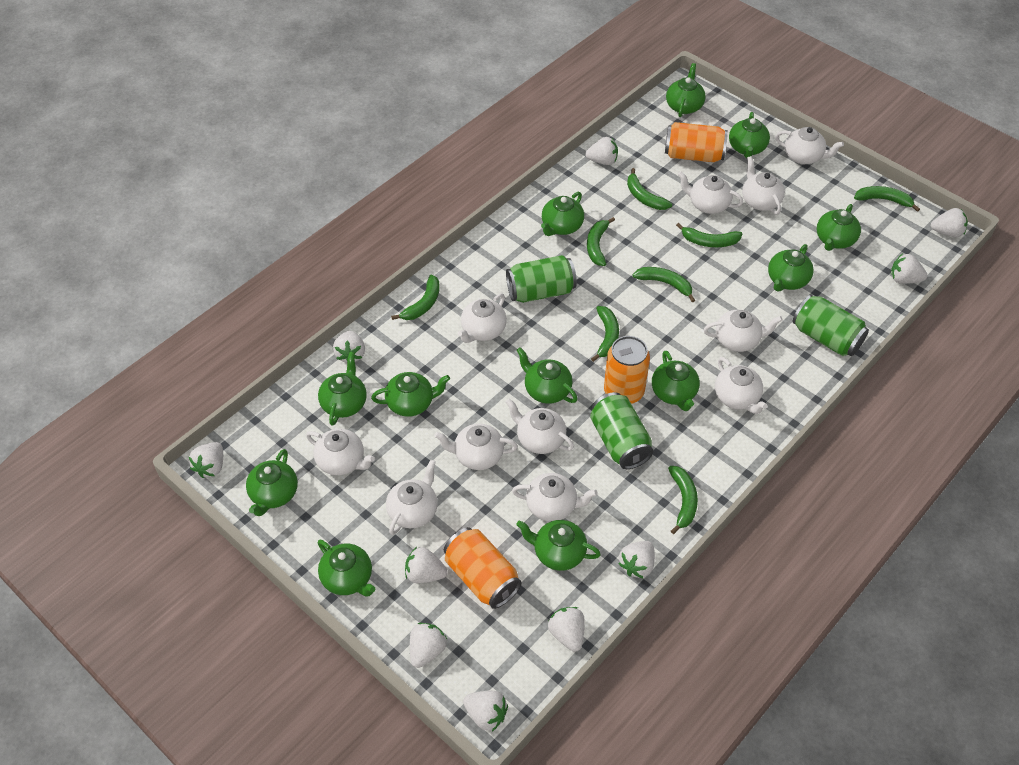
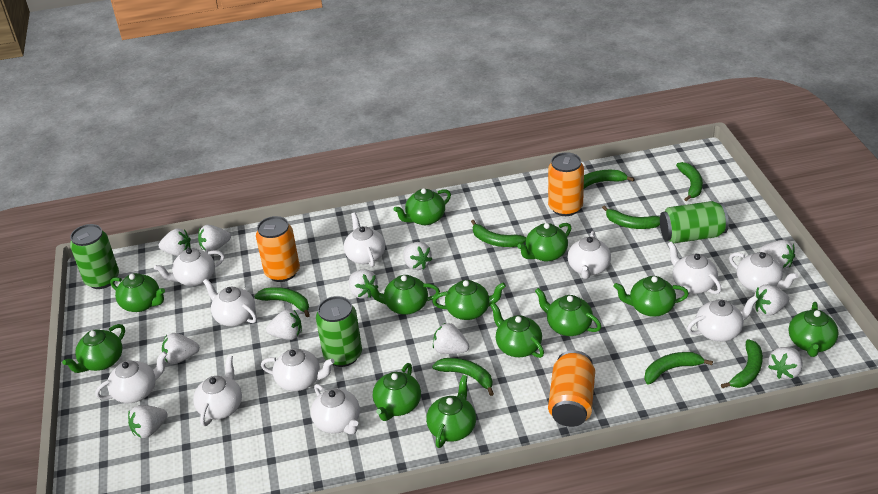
white strawberry: 10 -> 11

